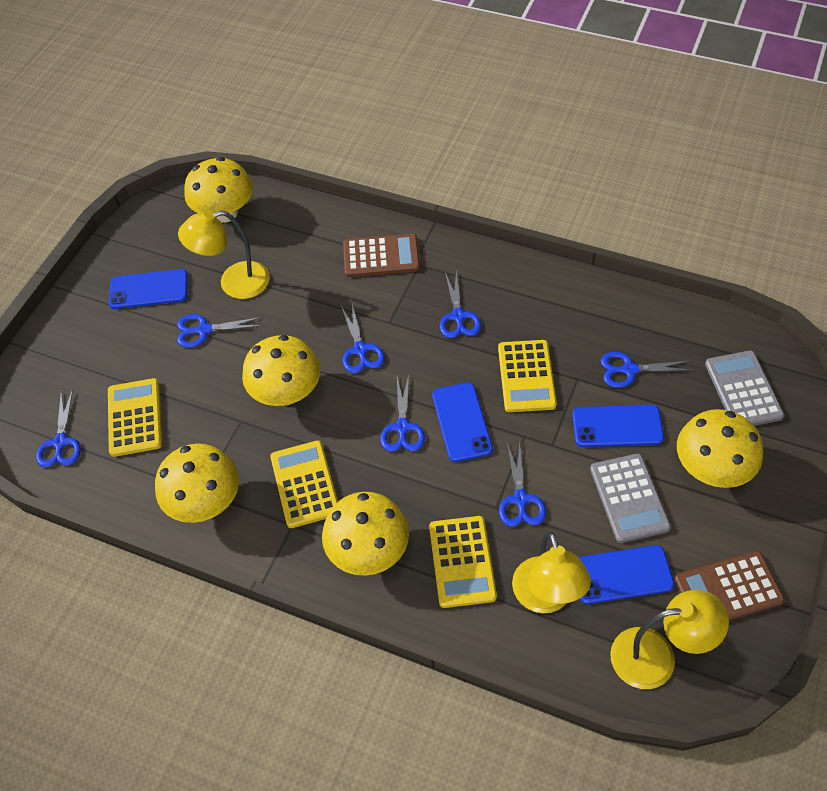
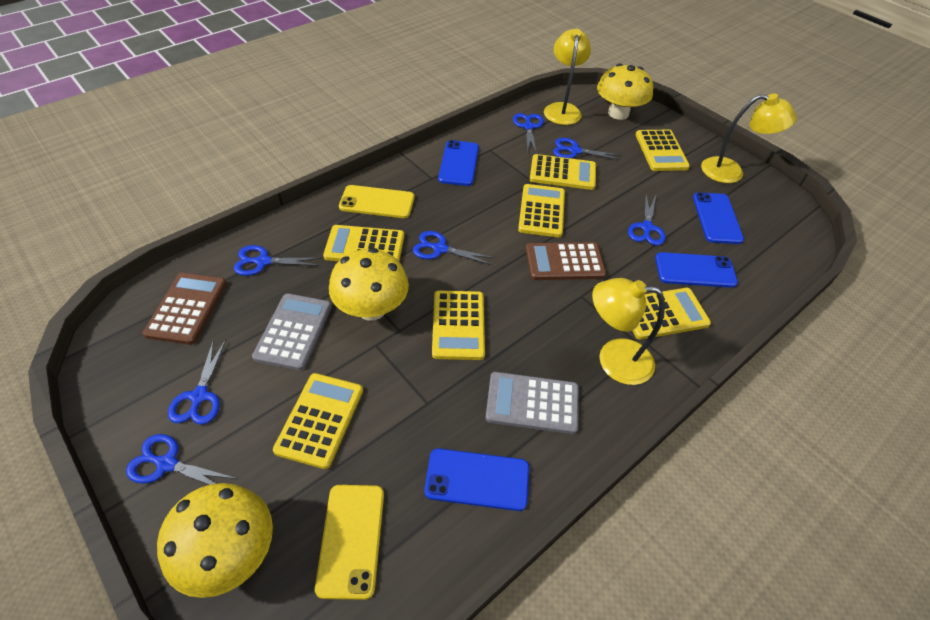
yellow calculator: 4 -> 7
yellow mushroom: 5 -> 3
yellow phone: 0 -> 2

